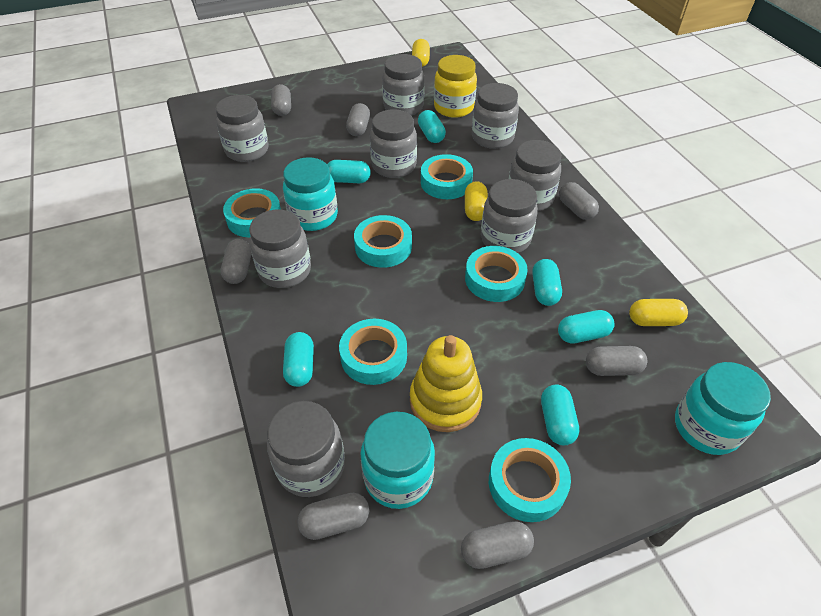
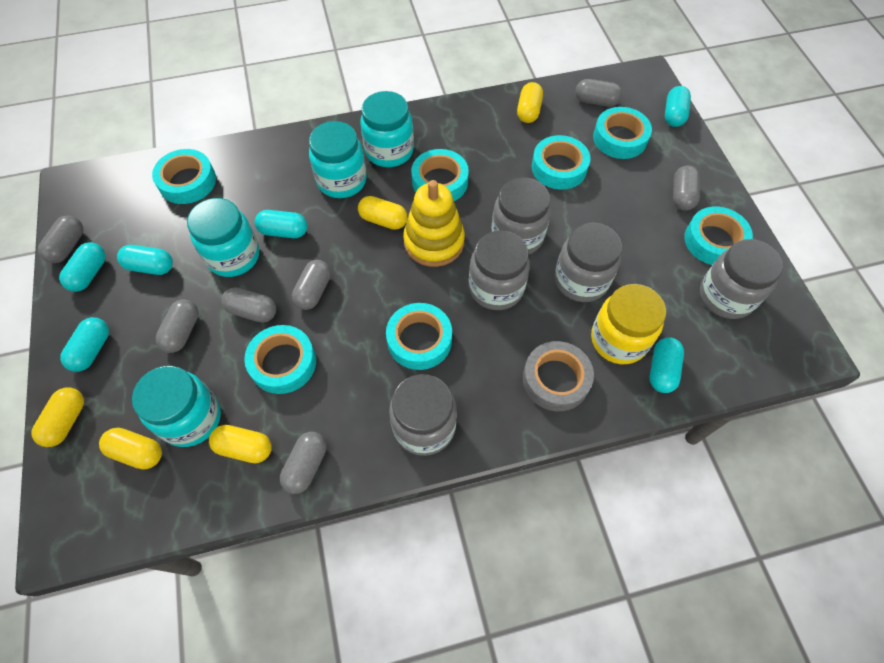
grey jar: 8 -> 5
grey tape: 0 -> 1
turquoise jar: 3 -> 4
turquoise tape: 6 -> 7
yellow capsule: 3 -> 5

